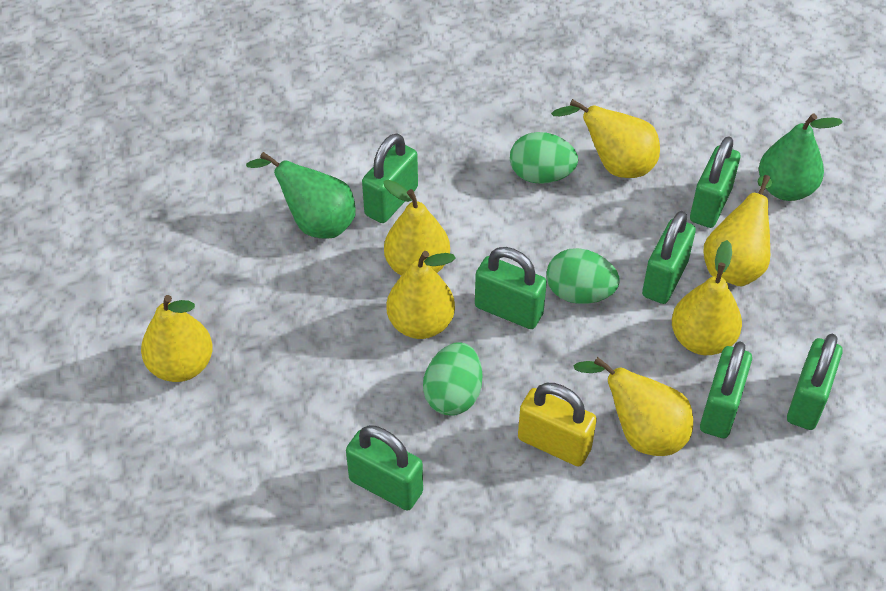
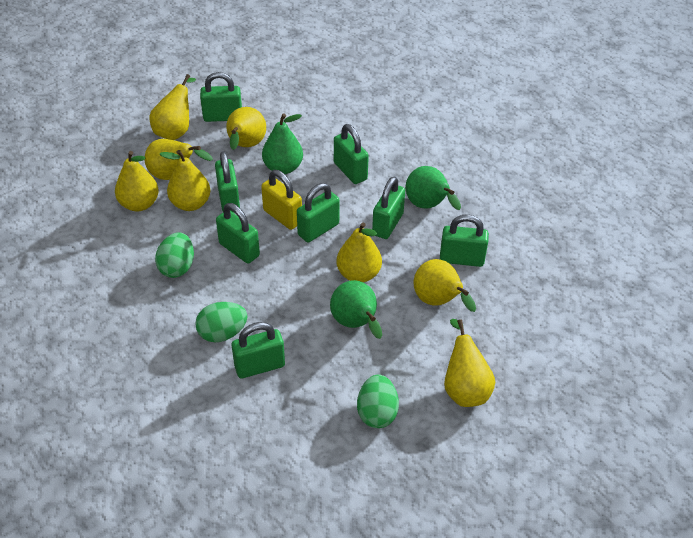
green padlock: 7 -> 8
green pear: 2 -> 3
yellow pear: 7 -> 8

